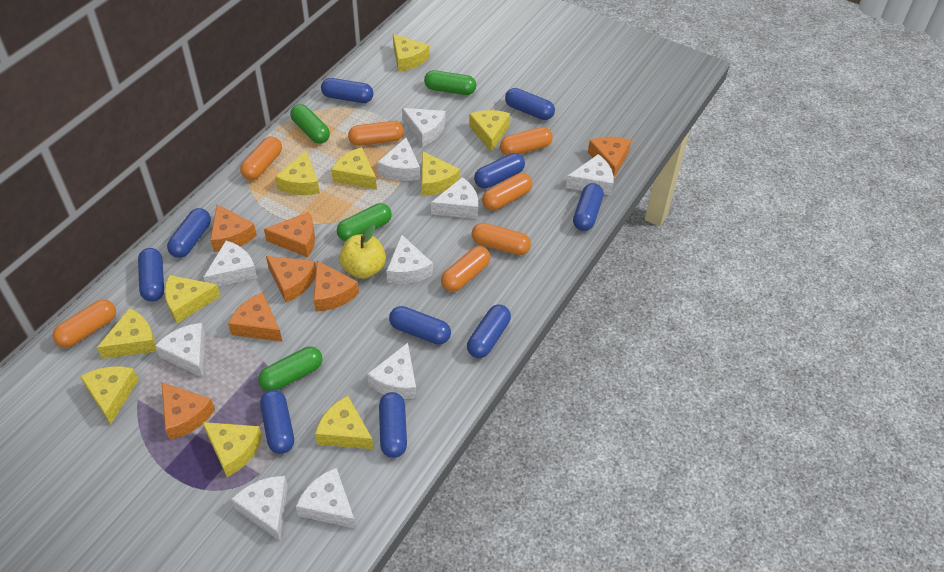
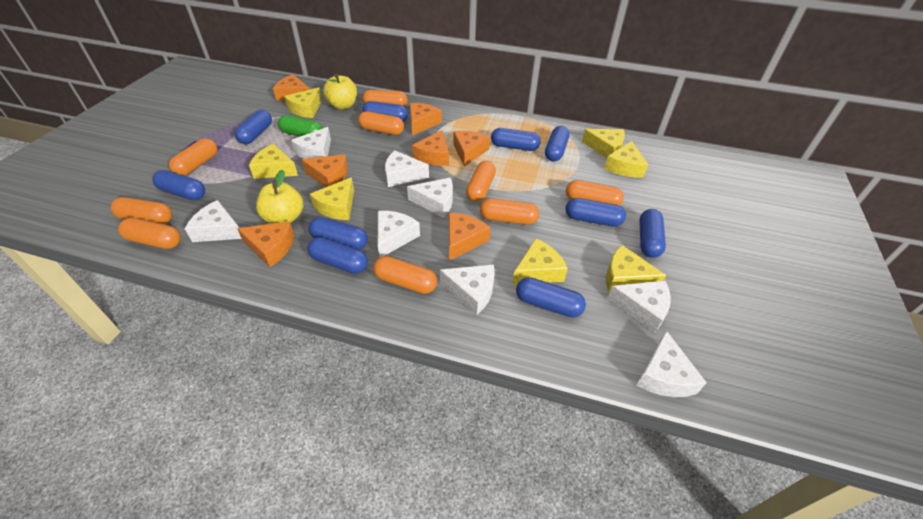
green capsule: 4 -> 1
orange capsule: 7 -> 9
white cheese: 10 -> 8
yellow apple: 1 -> 2
yellow cheese: 10 -> 7

